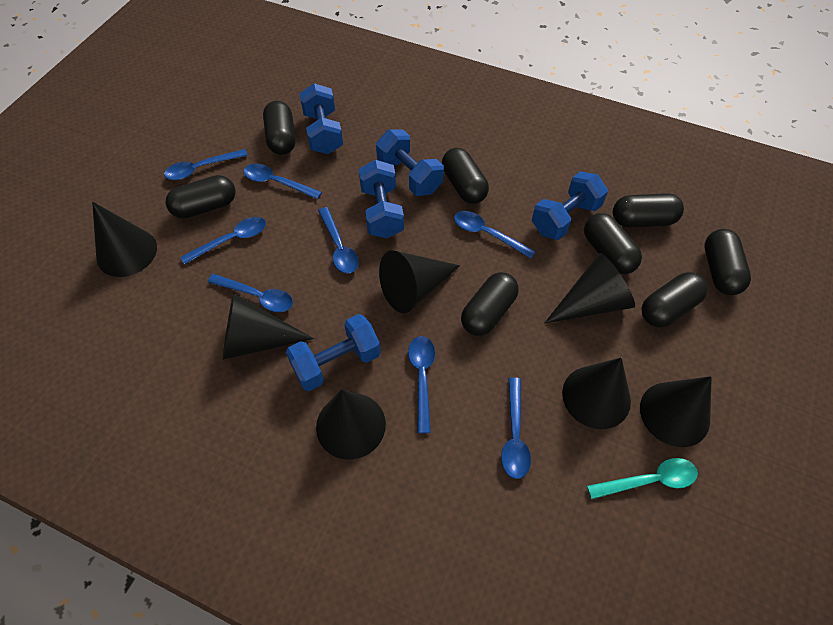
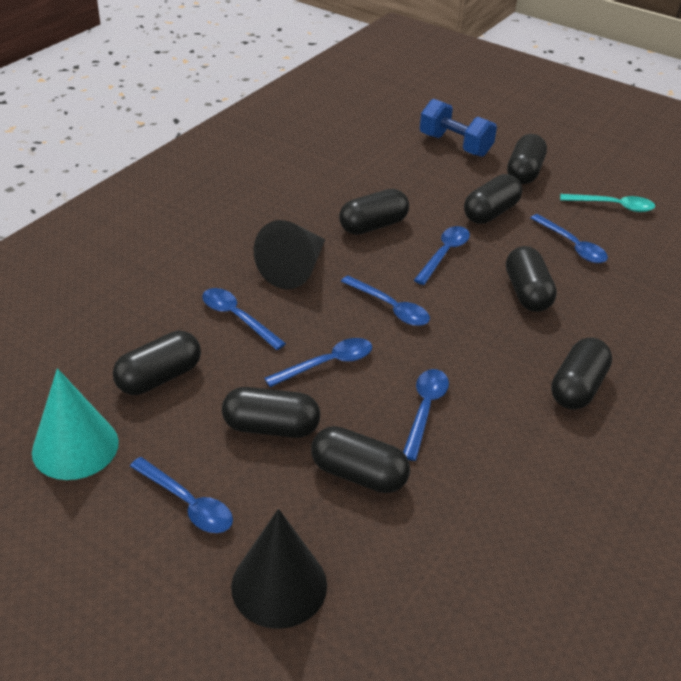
black cone: 7 -> 2
blue dumbbell: 5 -> 1
blue spoon: 8 -> 7
turquoise cone: 0 -> 1

